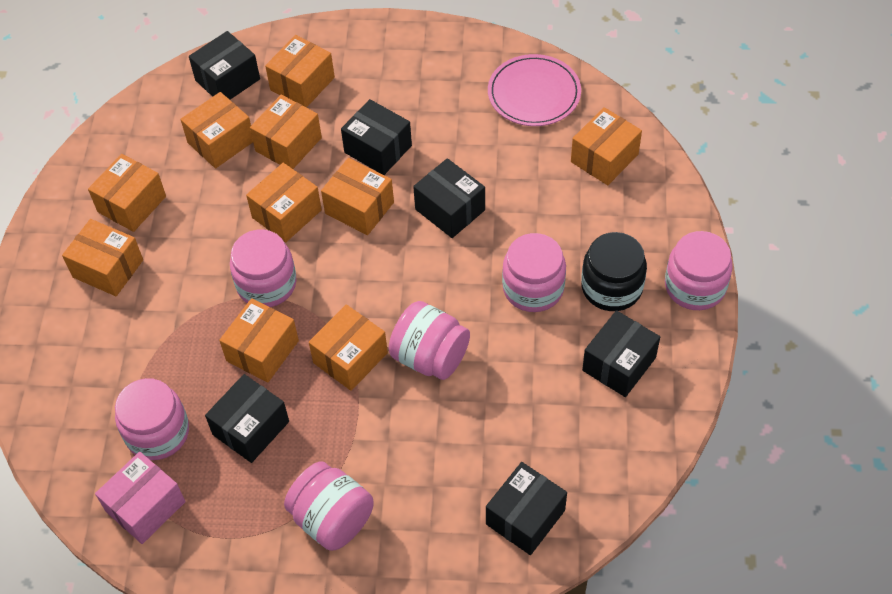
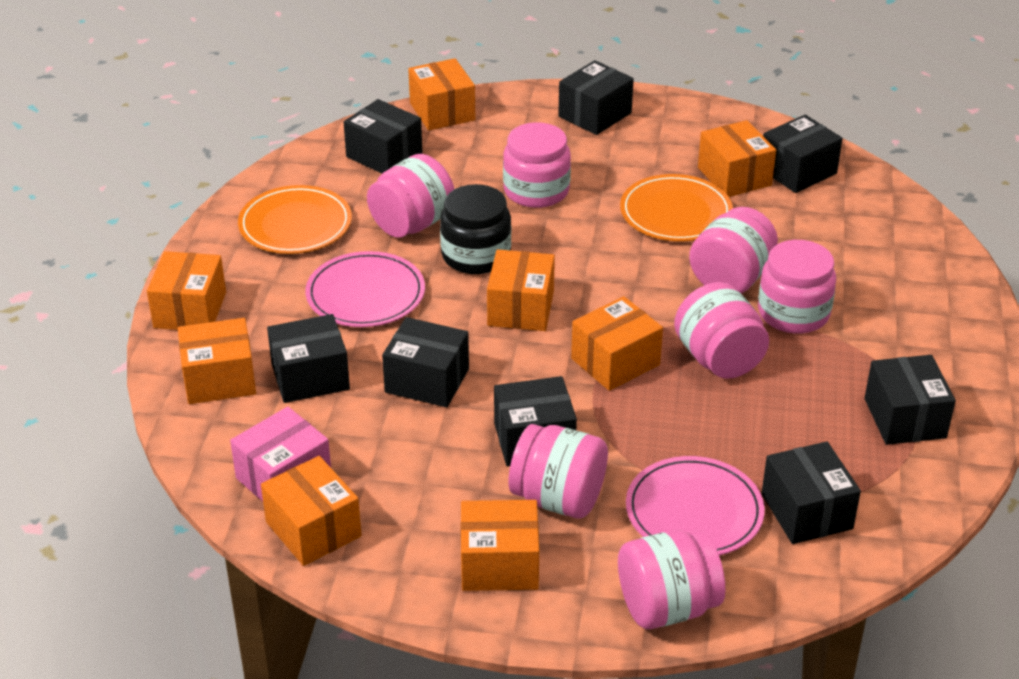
black box: 6 -> 8
orange box: 10 -> 8
orange plate: 0 -> 2
pink jar: 6 -> 7
pink plate: 1 -> 2

